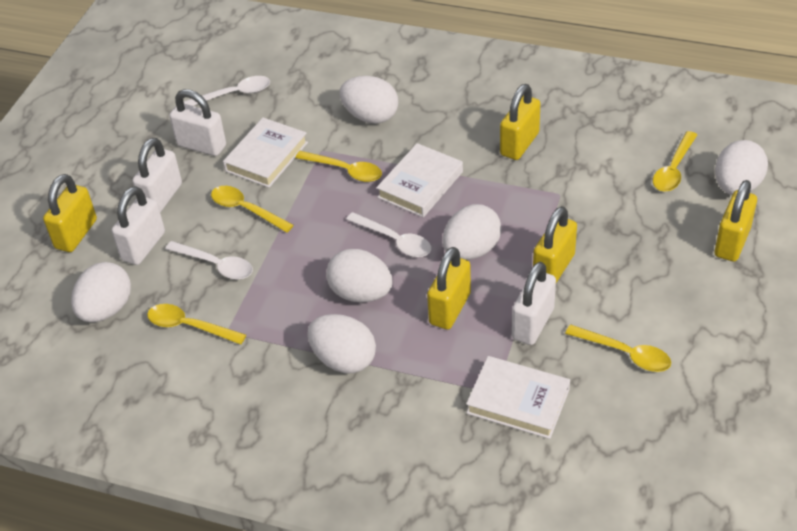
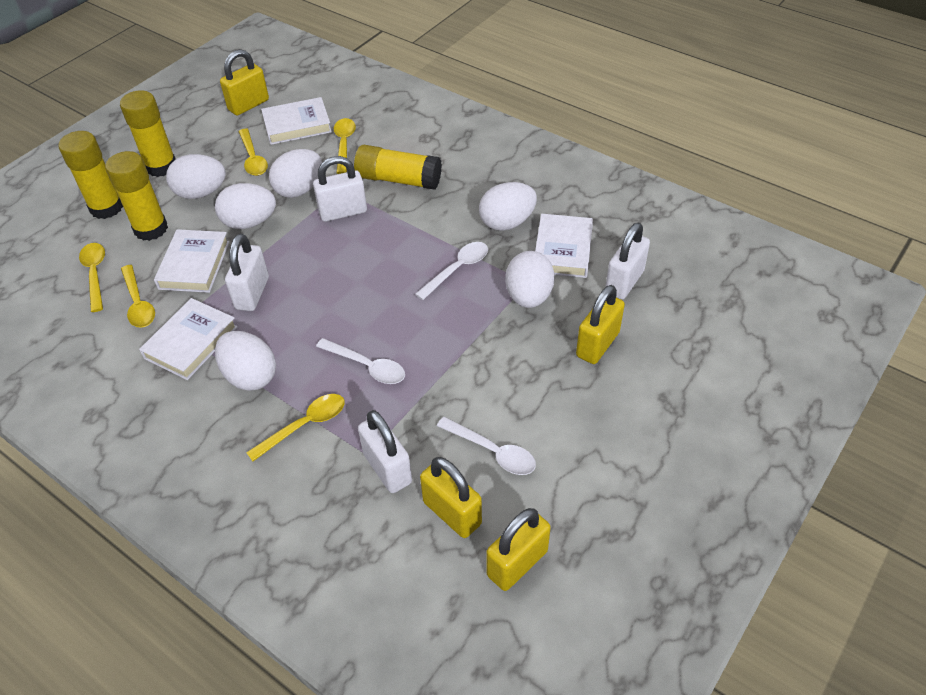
white book: 3 -> 4
yellow glue stick: 0 -> 4
yellow padlock: 5 -> 4

